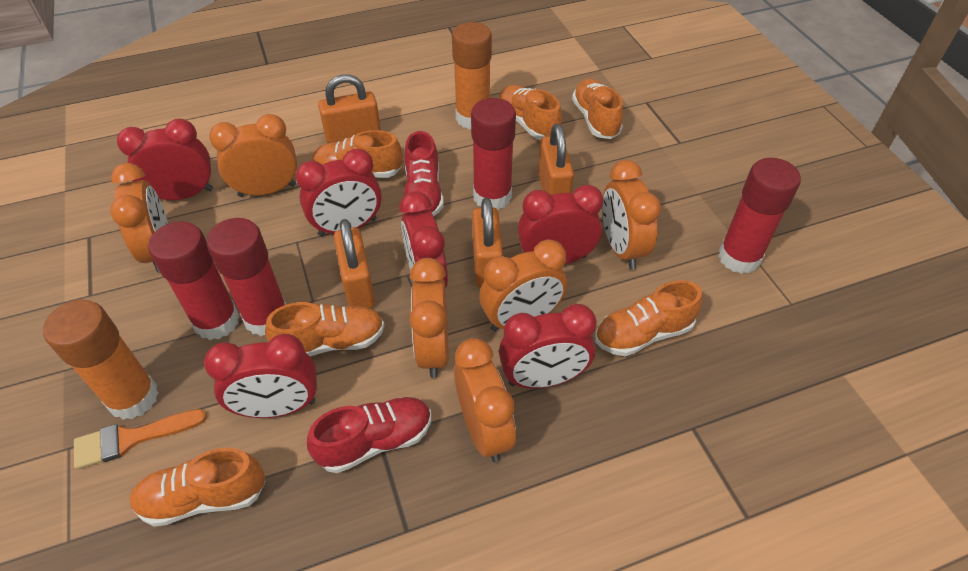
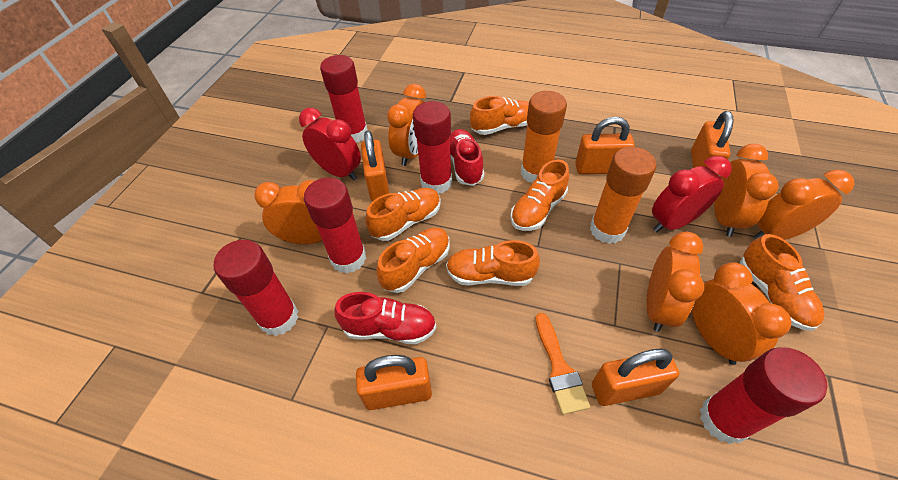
orange padlock: 4 -> 5
red clock: 6 -> 2
red glue stick: 4 -> 5

